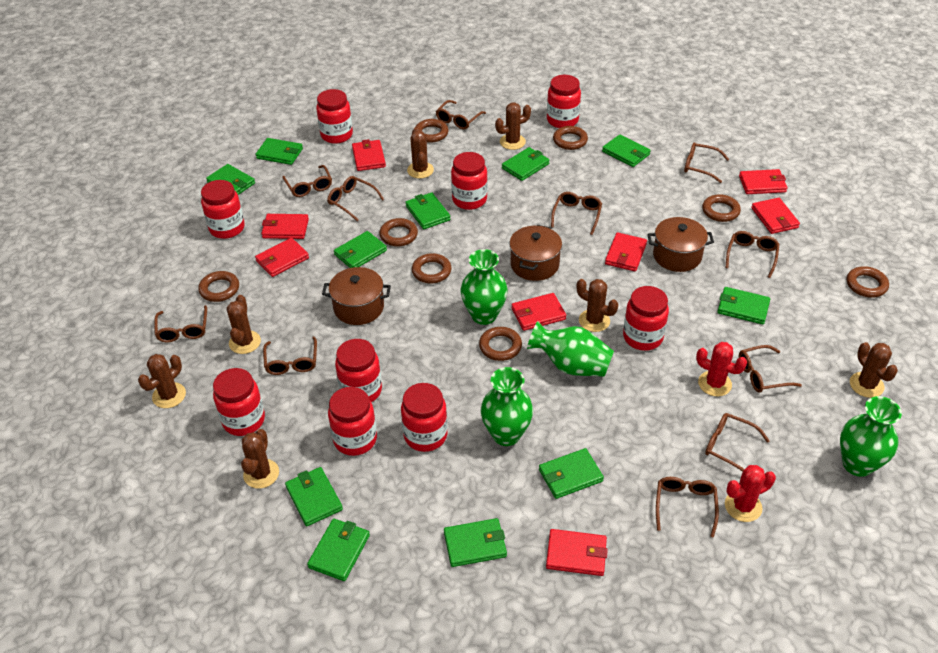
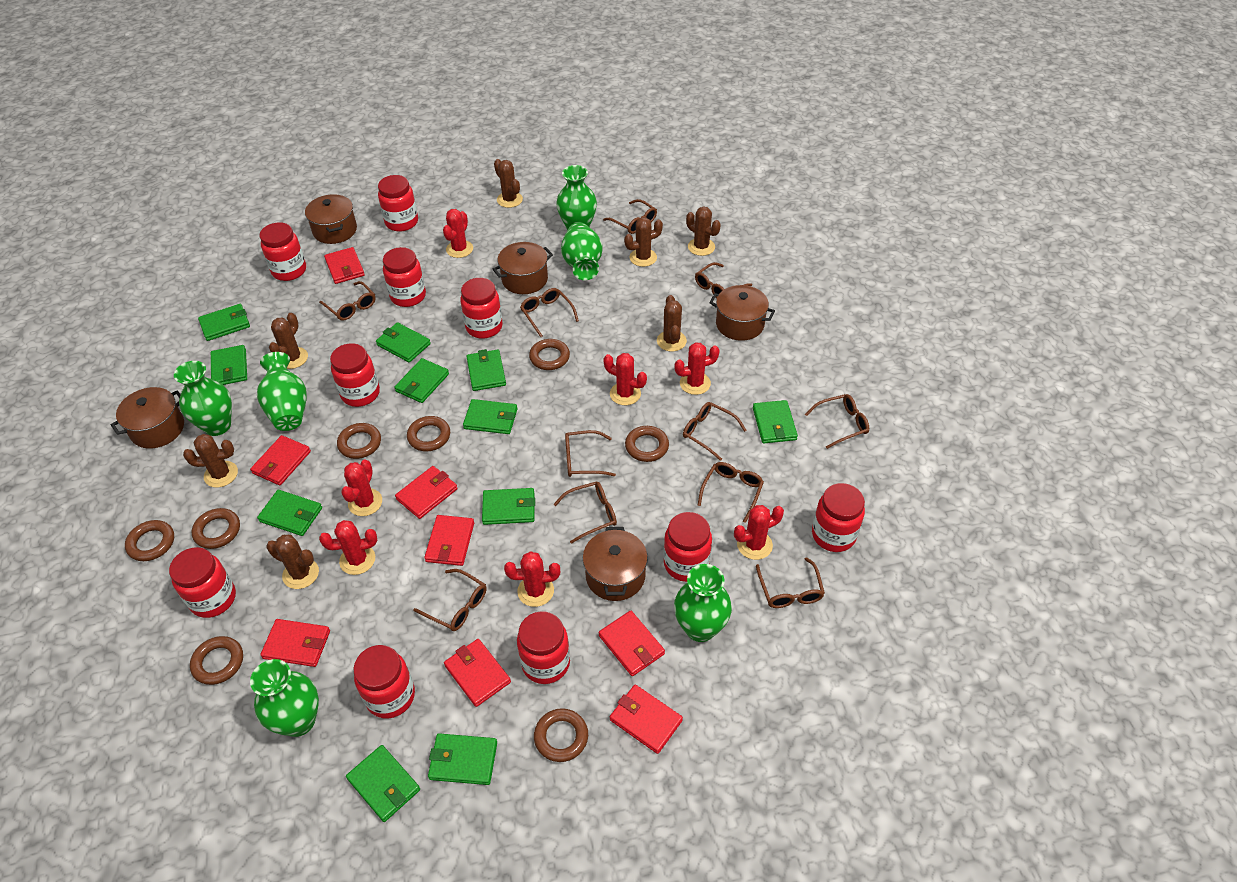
brown pot: 3 -> 5
green vase: 4 -> 6
red cactus: 2 -> 7
red jar: 9 -> 10

